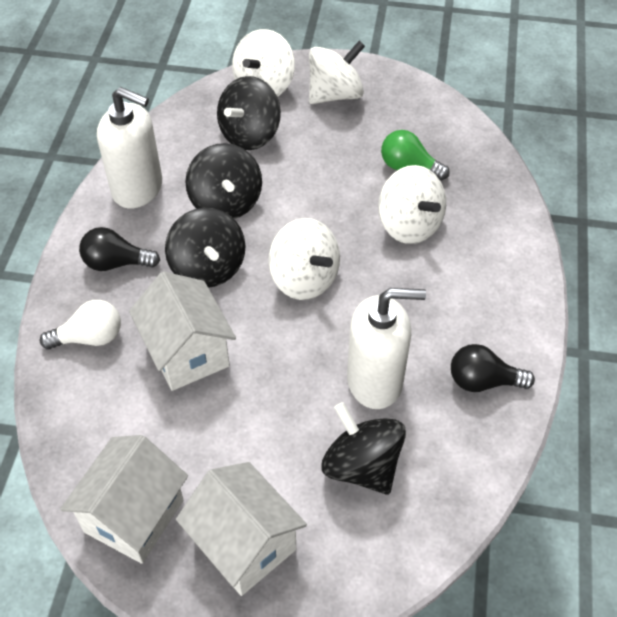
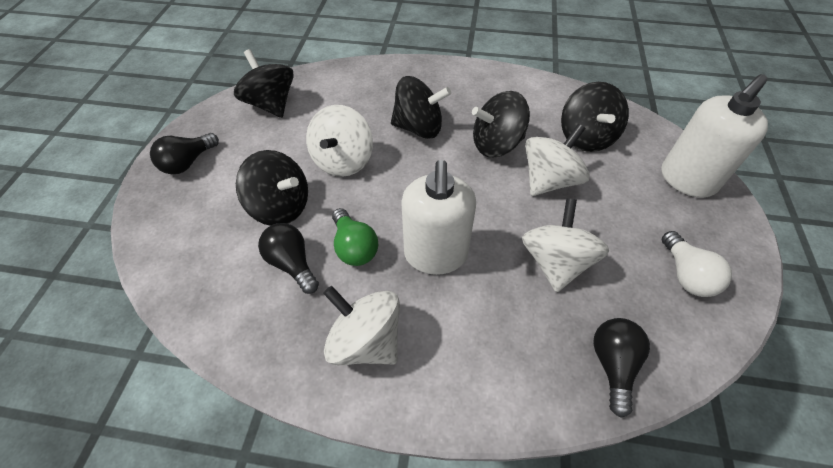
black light bulb: 2 -> 3
black spinning top: 4 -> 5
white house: 3 -> 0

